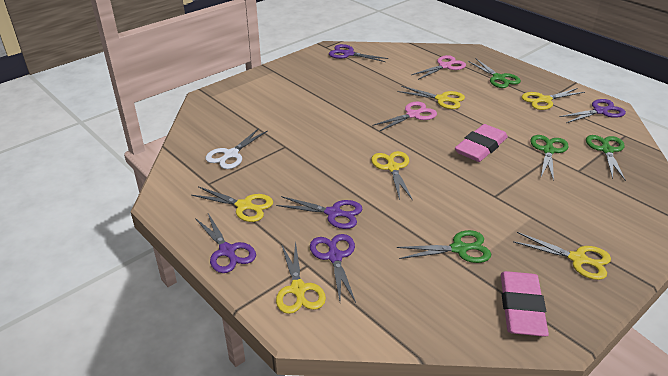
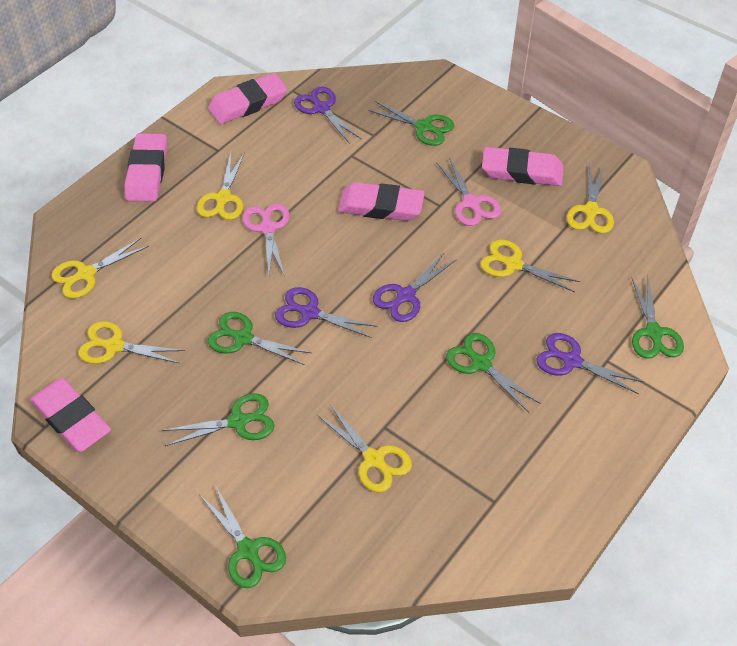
green scissors: 4 -> 6
pink eraser: 2 -> 5
purple scissors: 5 -> 4
white scissors: 1 -> 0

